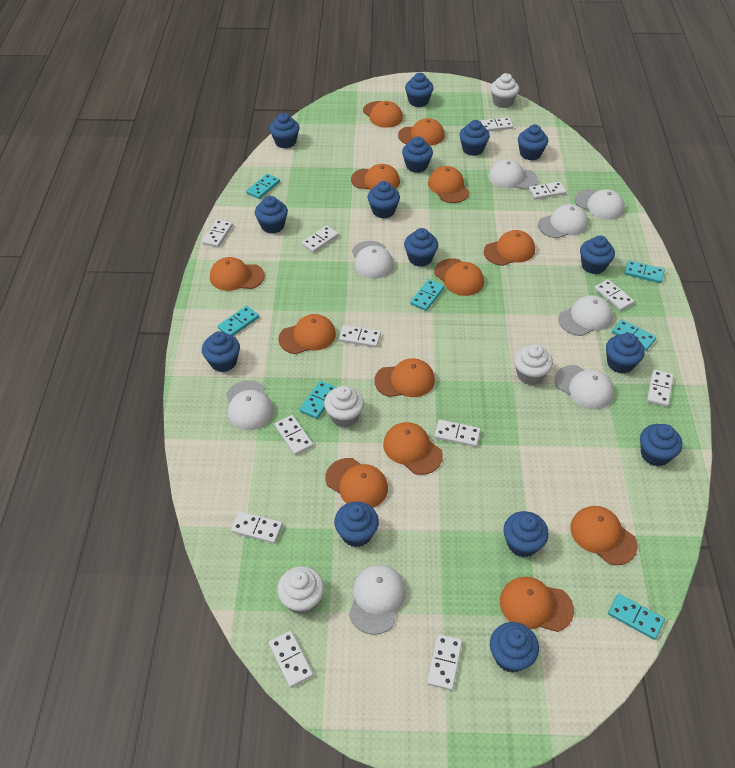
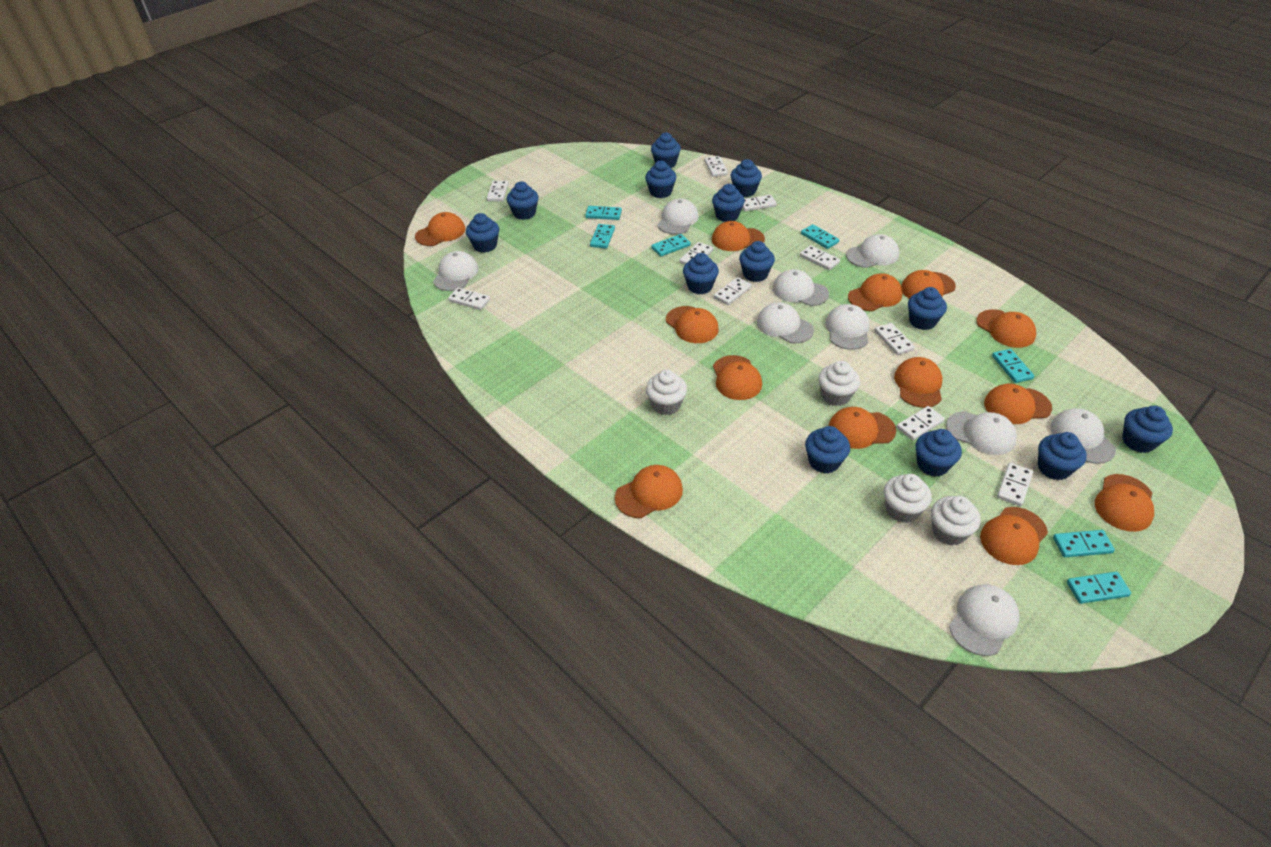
blue cupcake: 15 -> 13
white cap: 8 -> 9
white domino: 12 -> 10

